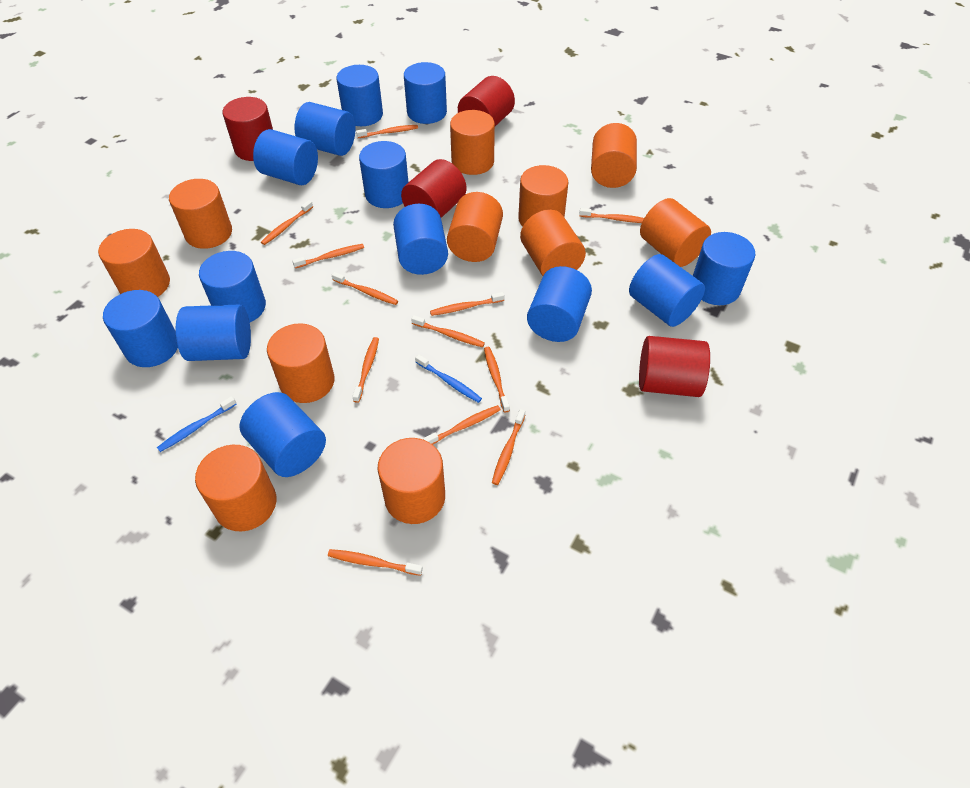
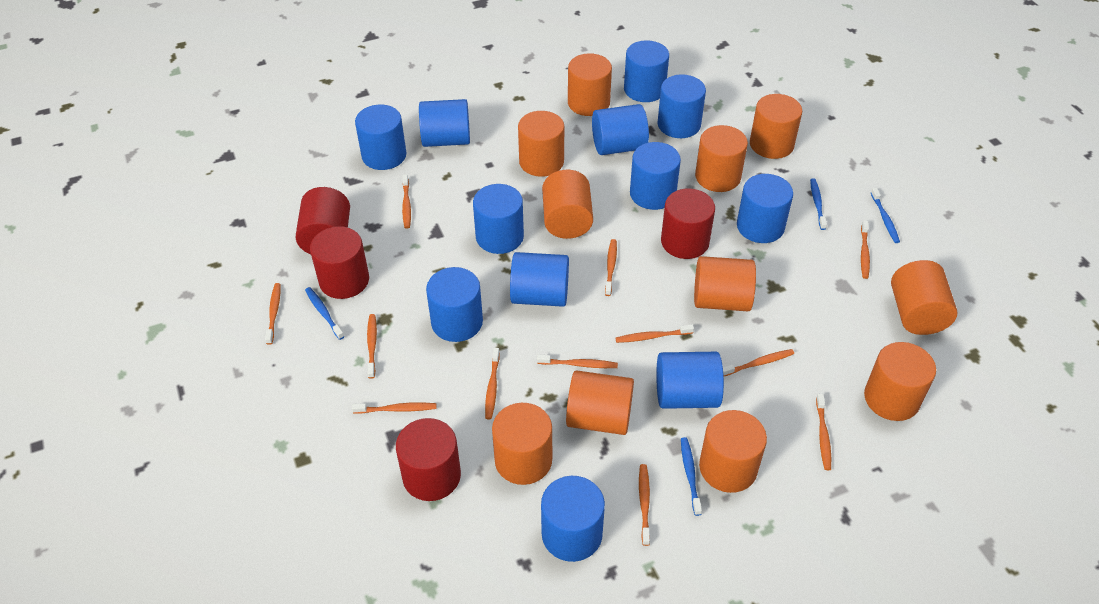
blue cylinder: 13 -> 12
blue toothbrush: 2 -> 4

